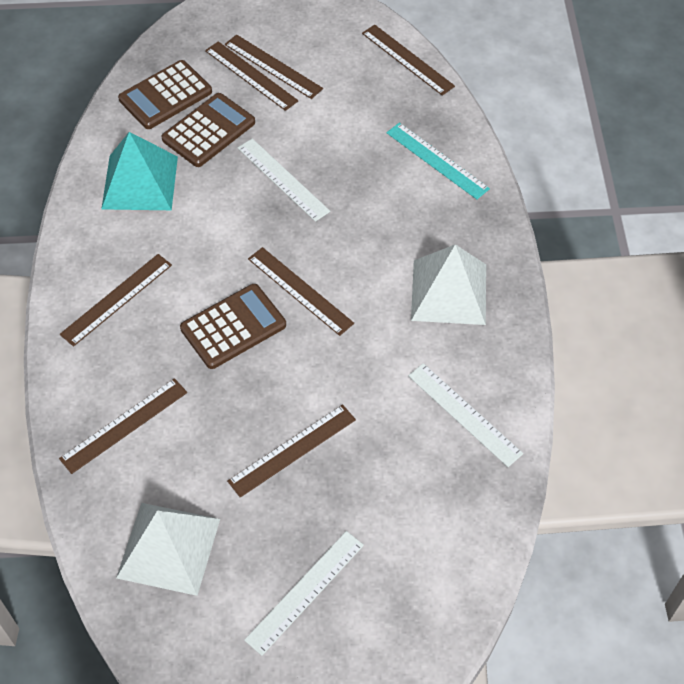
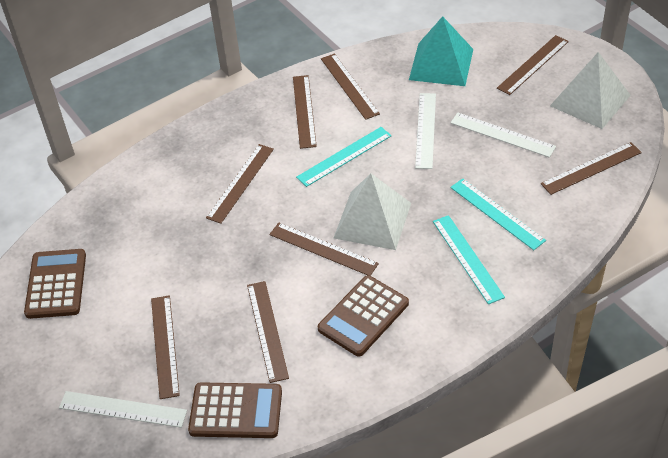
brown ruler: 7 -> 8
turquoise ruler: 1 -> 3

